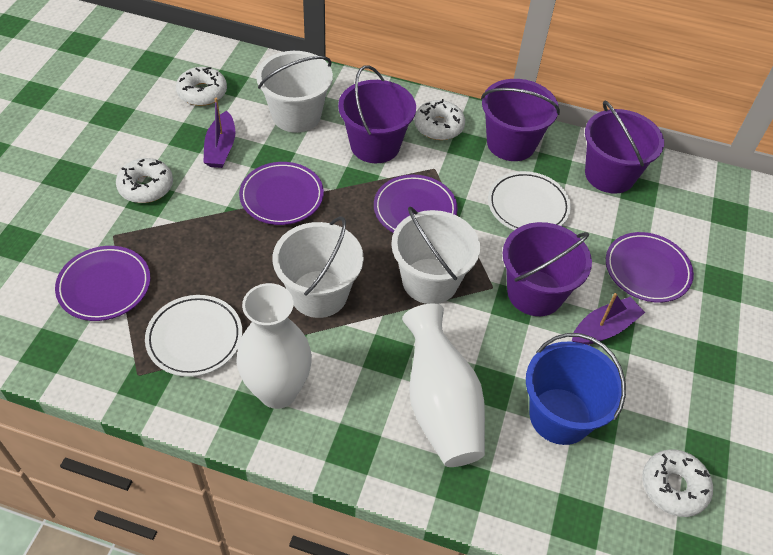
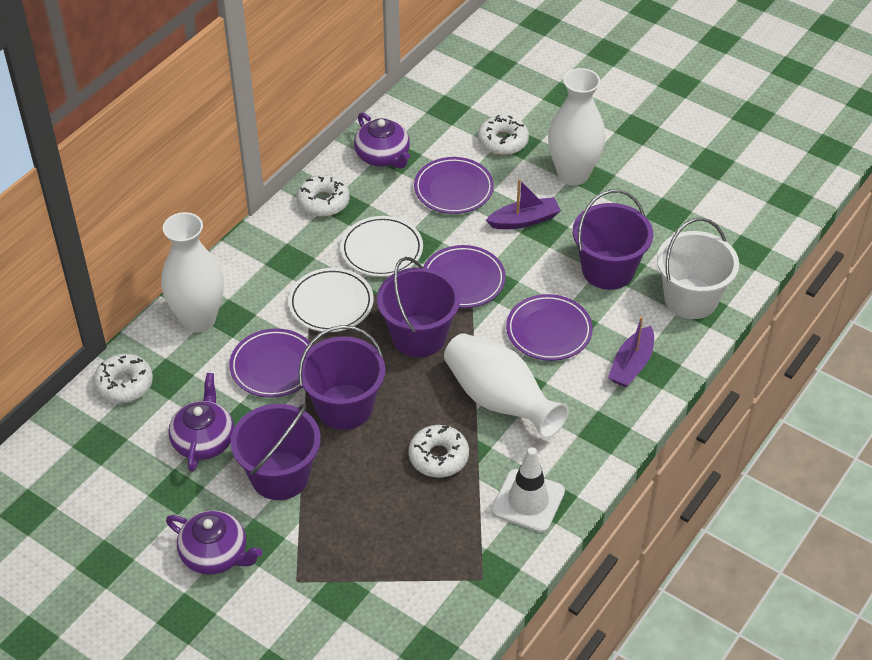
blue bucket: 1 -> 0
purple teapot: 0 -> 3
white bucket: 3 -> 1
white traffic cone: 0 -> 1
white vase: 2 -> 3

